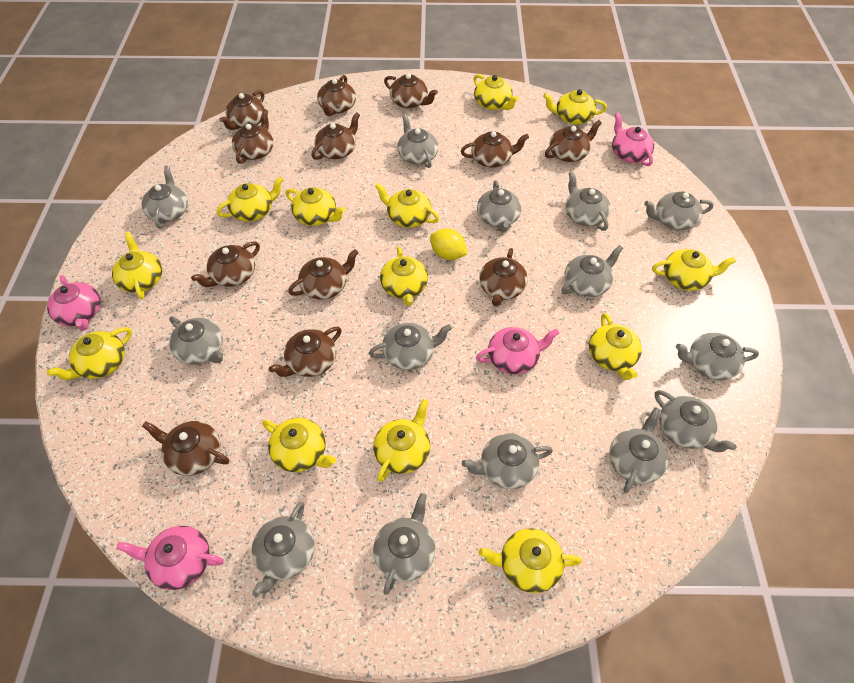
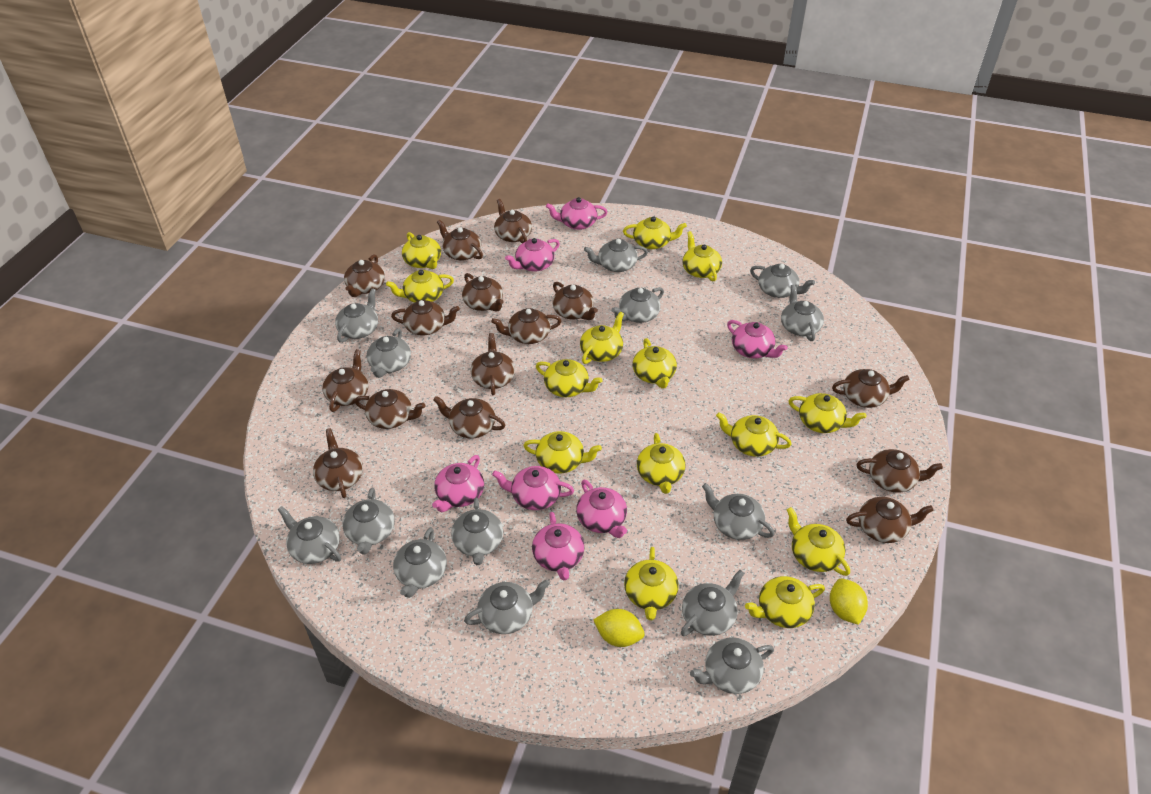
brown teapot: 12 -> 15
pink teapot: 4 -> 7
yellow lemon: 1 -> 2
yellow teapot: 13 -> 14

